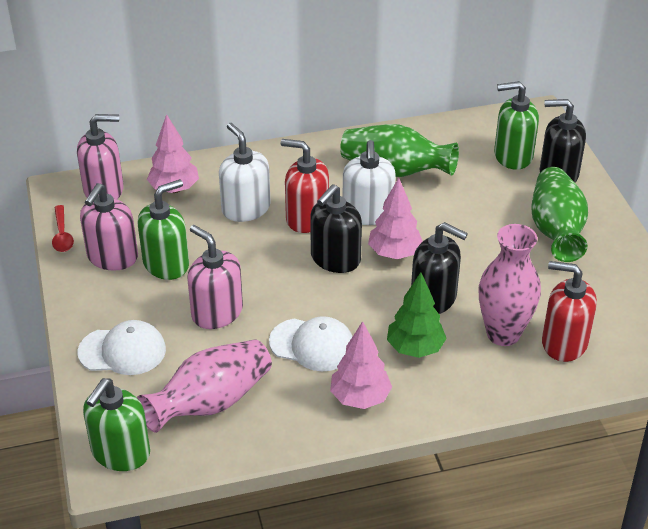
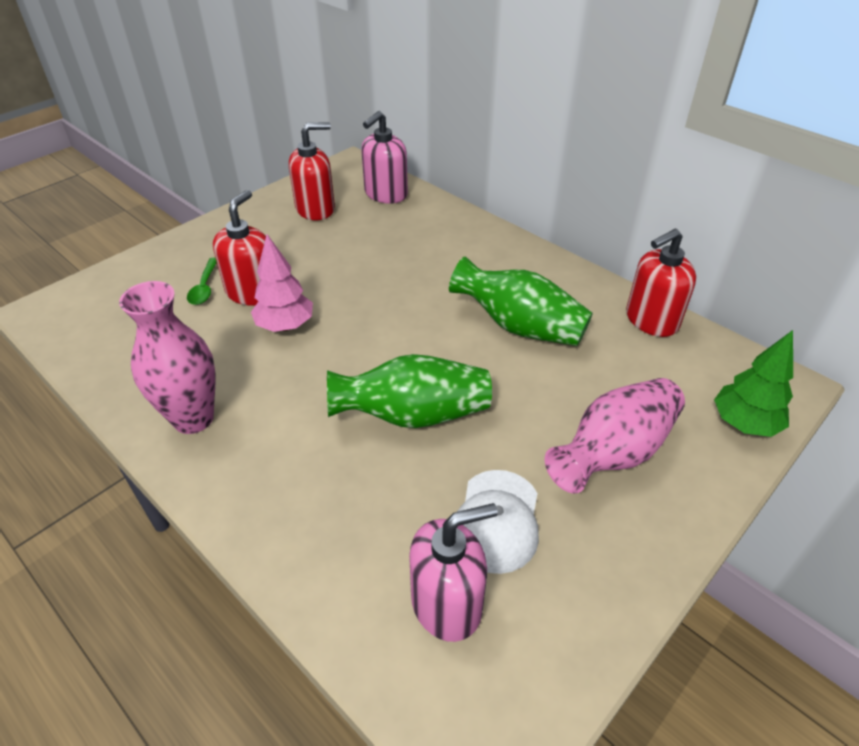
black soap dispenser: 3 -> 0
green soap dispenser: 3 -> 0
green spoon: 0 -> 1
pink soap dispenser: 3 -> 2
pink tree: 3 -> 1
red soap dispenser: 2 -> 3
red spoon: 1 -> 0
white cap: 2 -> 1
white soap dispenser: 2 -> 0

